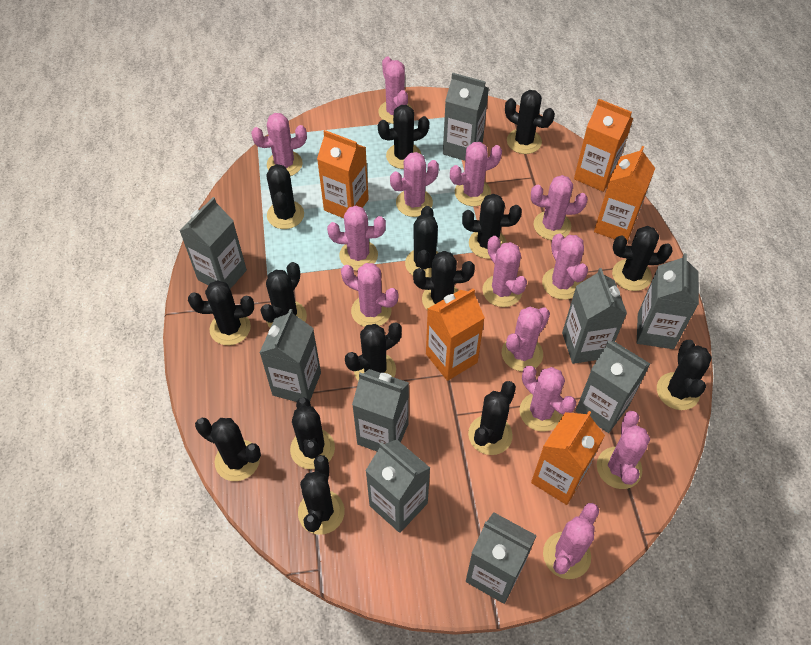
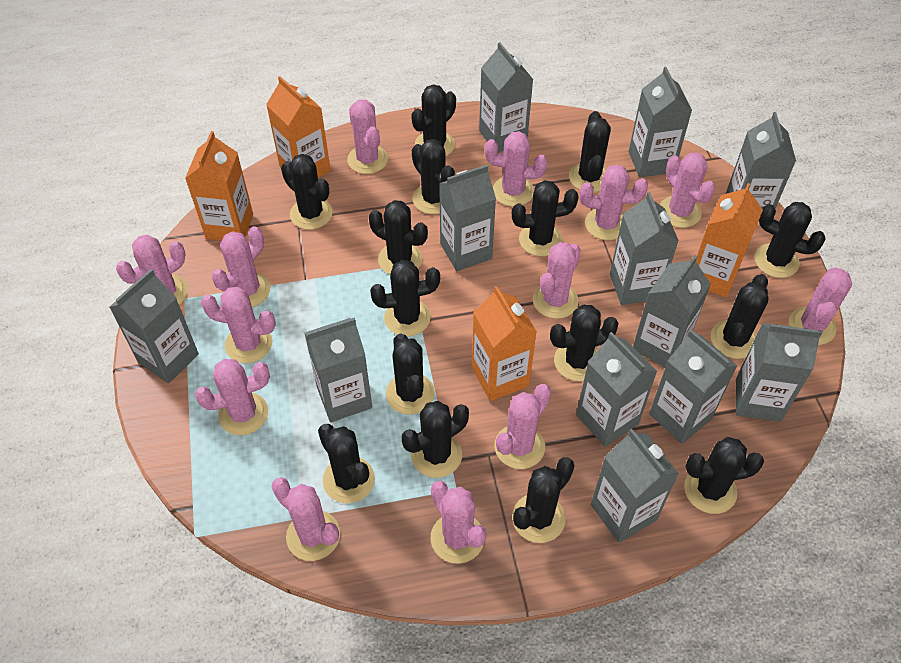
grey carton: 9 -> 12
orange carton: 5 -> 4

